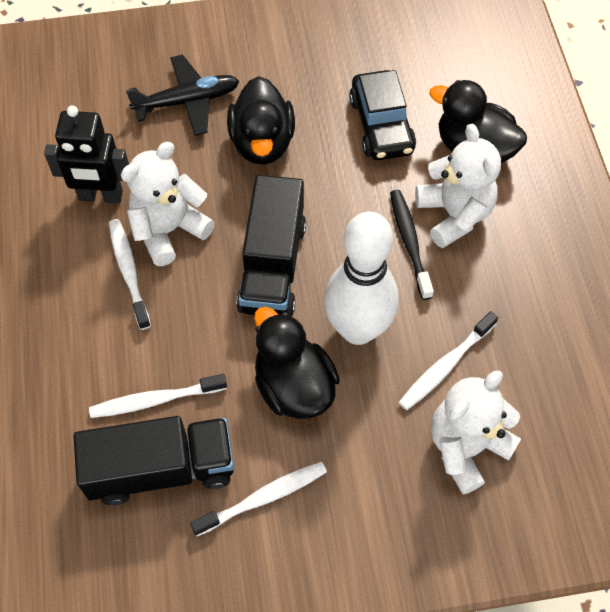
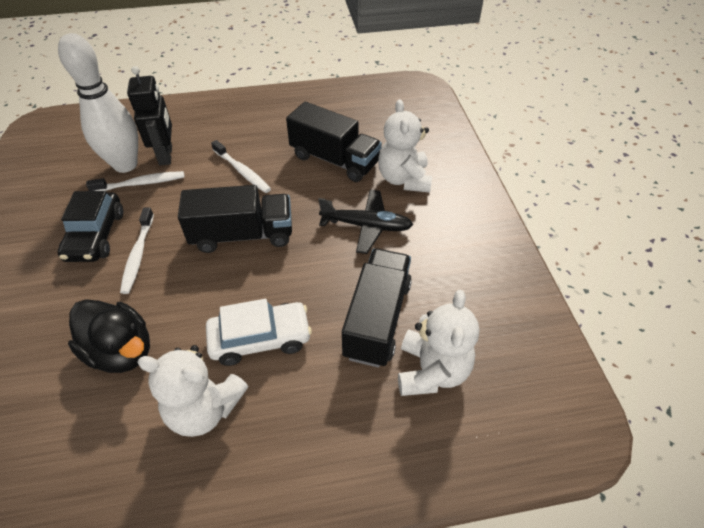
black duck: 3 -> 1
black toothbrush: 1 -> 0
black truck: 2 -> 3
white car: 0 -> 1
white toothbrush: 4 -> 3

